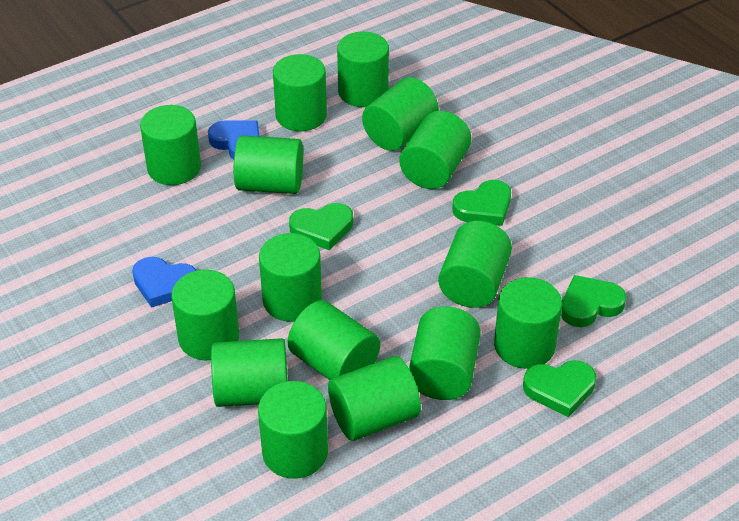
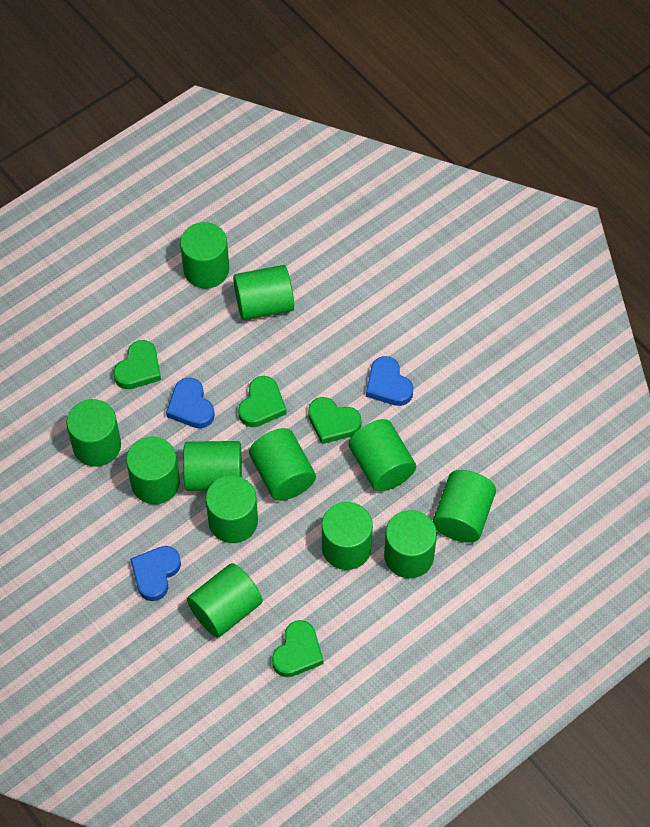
blue heart: 2 -> 3
green cylinder: 15 -> 12

